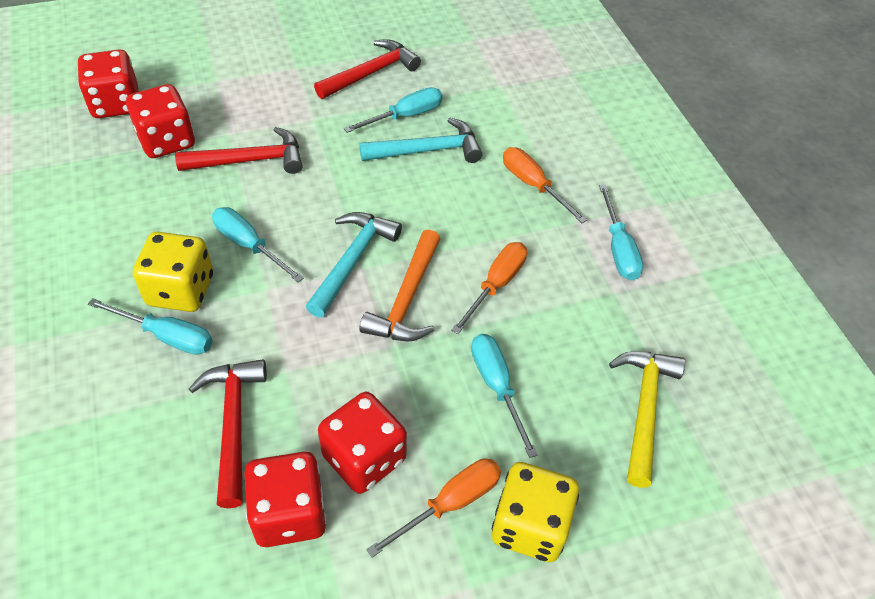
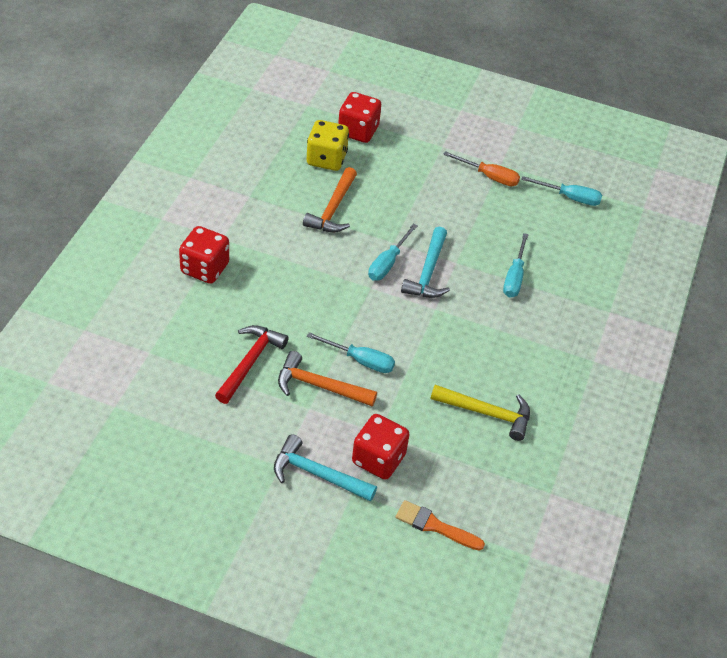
orange brush: 0 -> 1
orange hammer: 1 -> 2
orange screwdriver: 3 -> 1
red dice: 4 -> 3
red hammer: 3 -> 1
turquoise screwdriver: 5 -> 4
yellow dice: 2 -> 1

